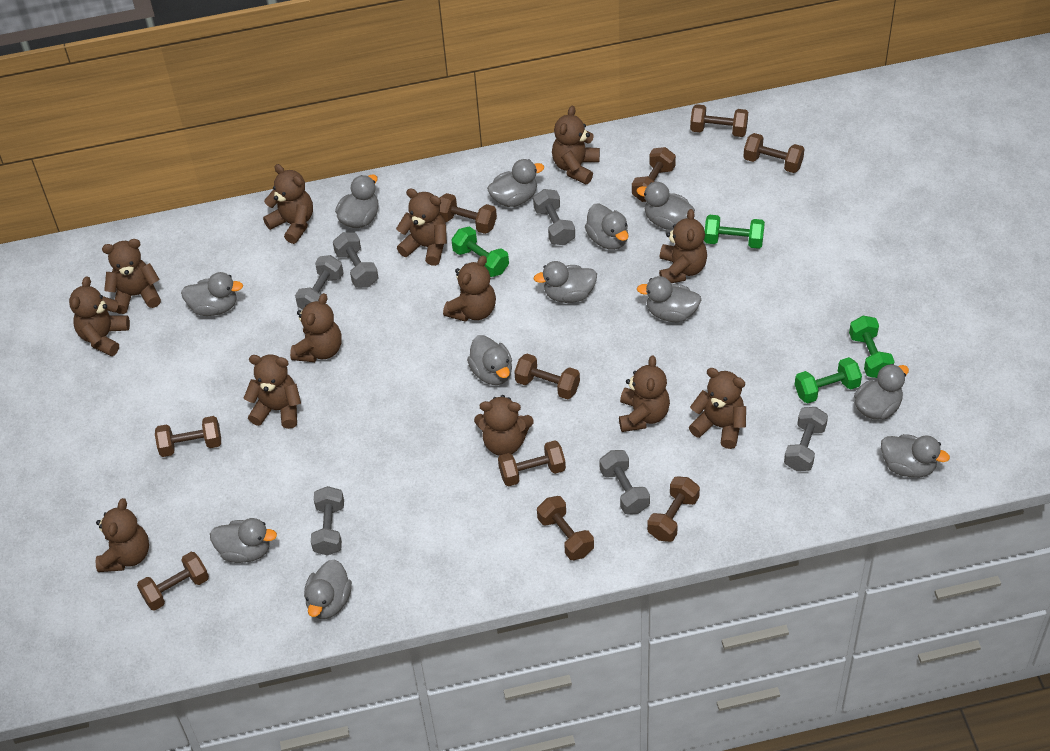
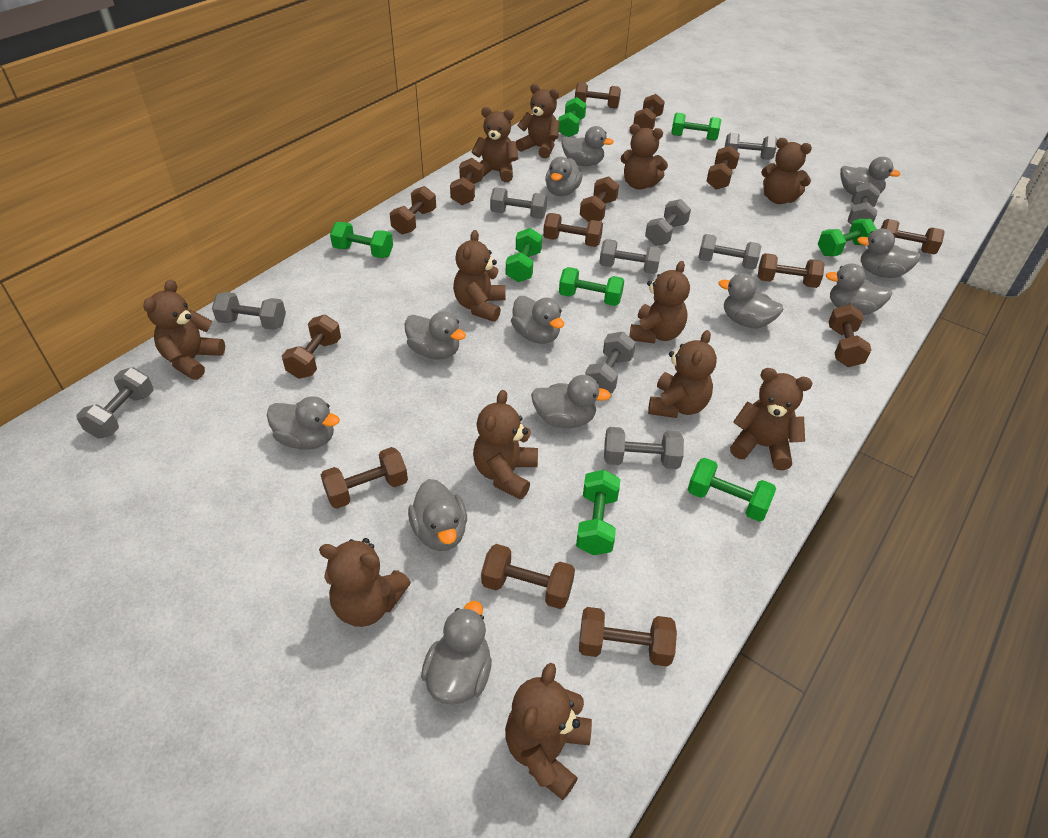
brown dumbbell: 10 -> 14
brown teddy bear: 13 -> 12
green dumbbell: 4 -> 8
grey dumbbell: 6 -> 10

